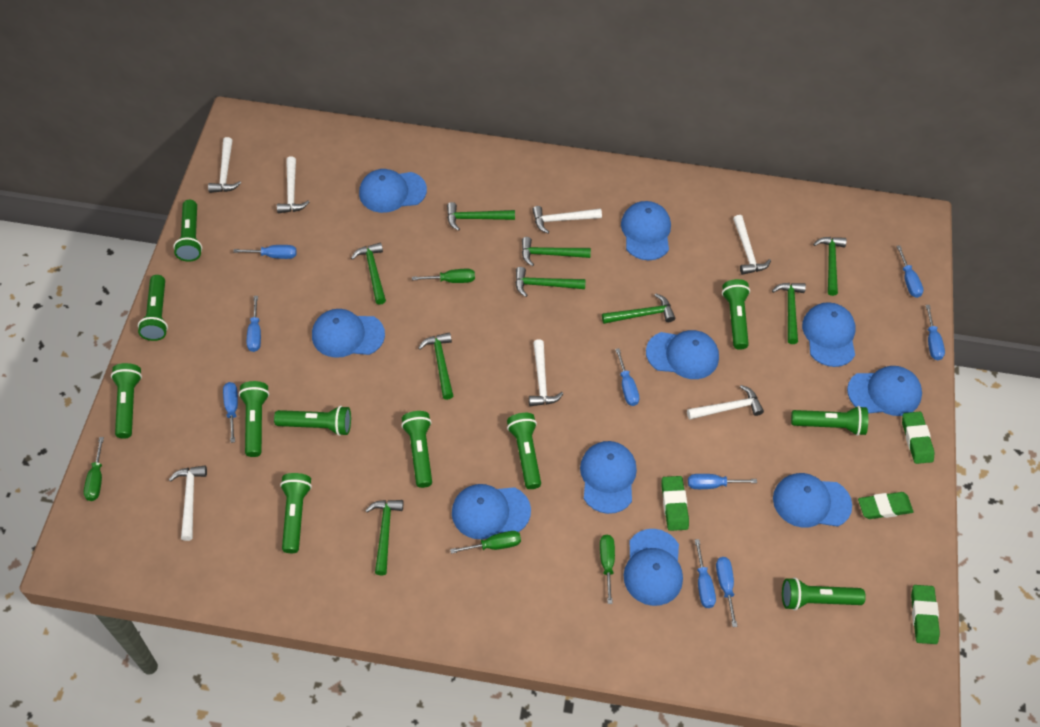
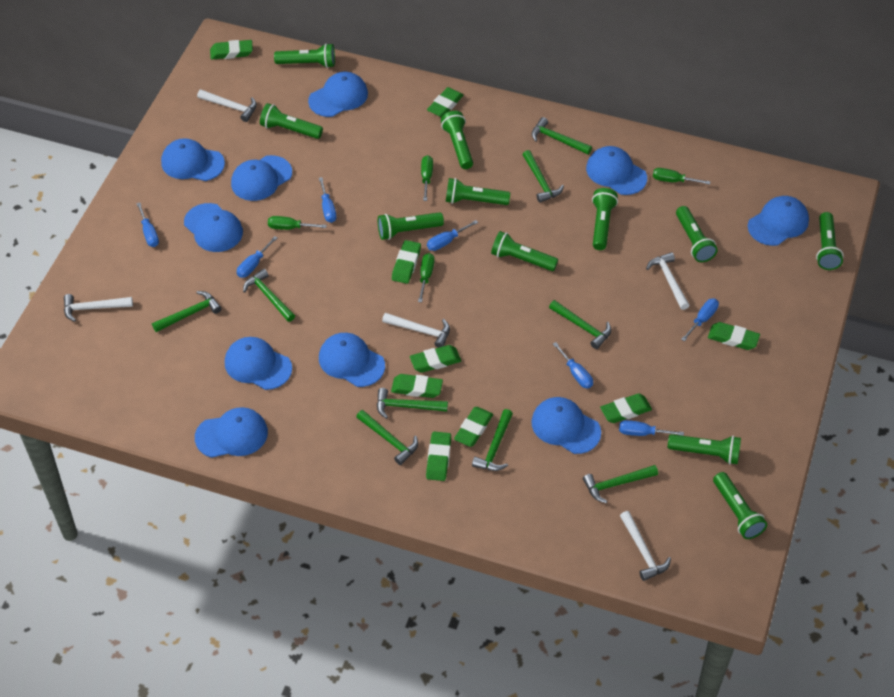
blue screwdriver: 9 -> 7
green eraser: 4 -> 9
white hammer: 7 -> 5

